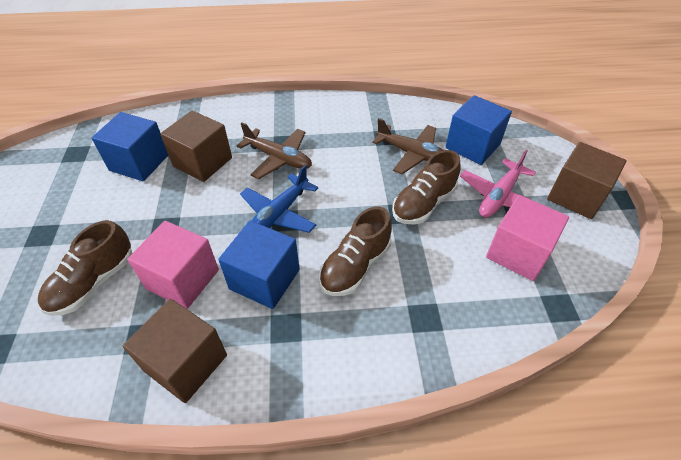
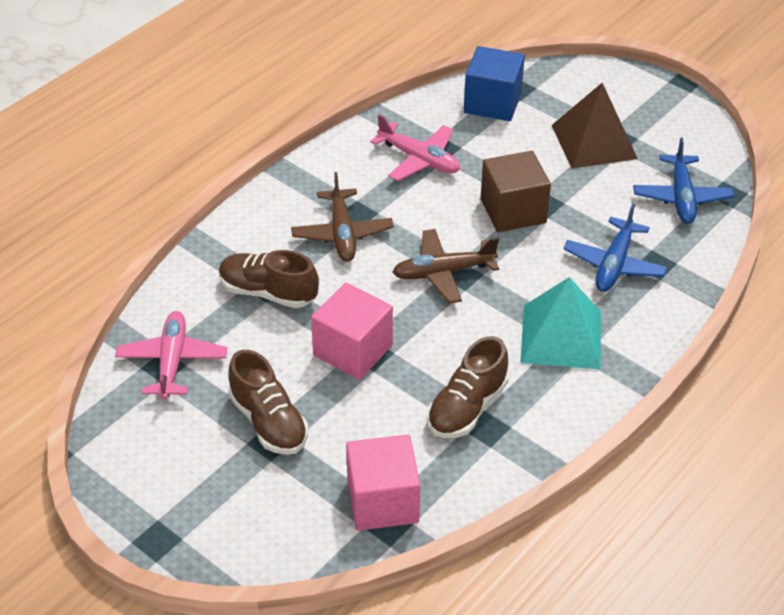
blue cube: 3 -> 1
blue plane: 1 -> 2
brown cube: 3 -> 1
brown pyramid: 0 -> 1
pink plane: 1 -> 2
turquoise pyramid: 0 -> 1

